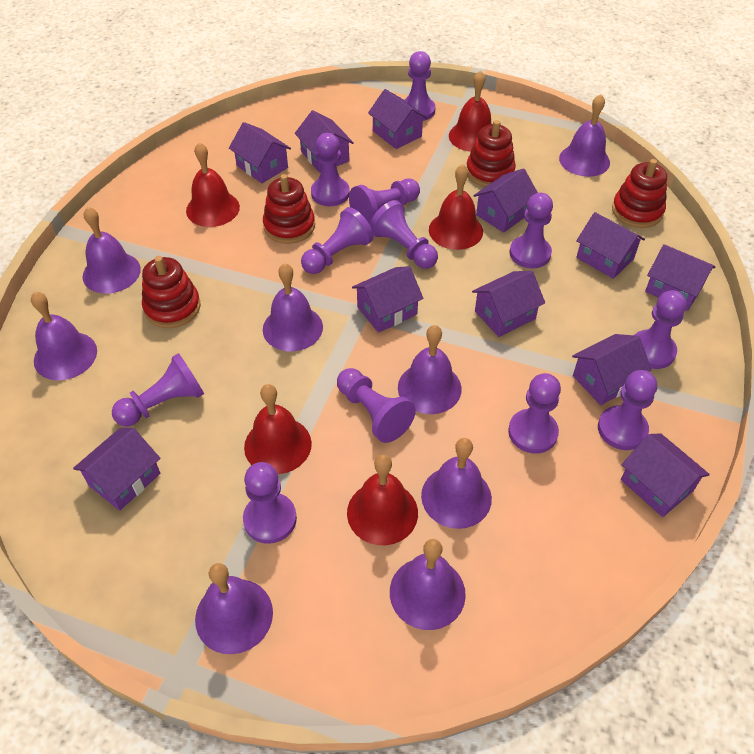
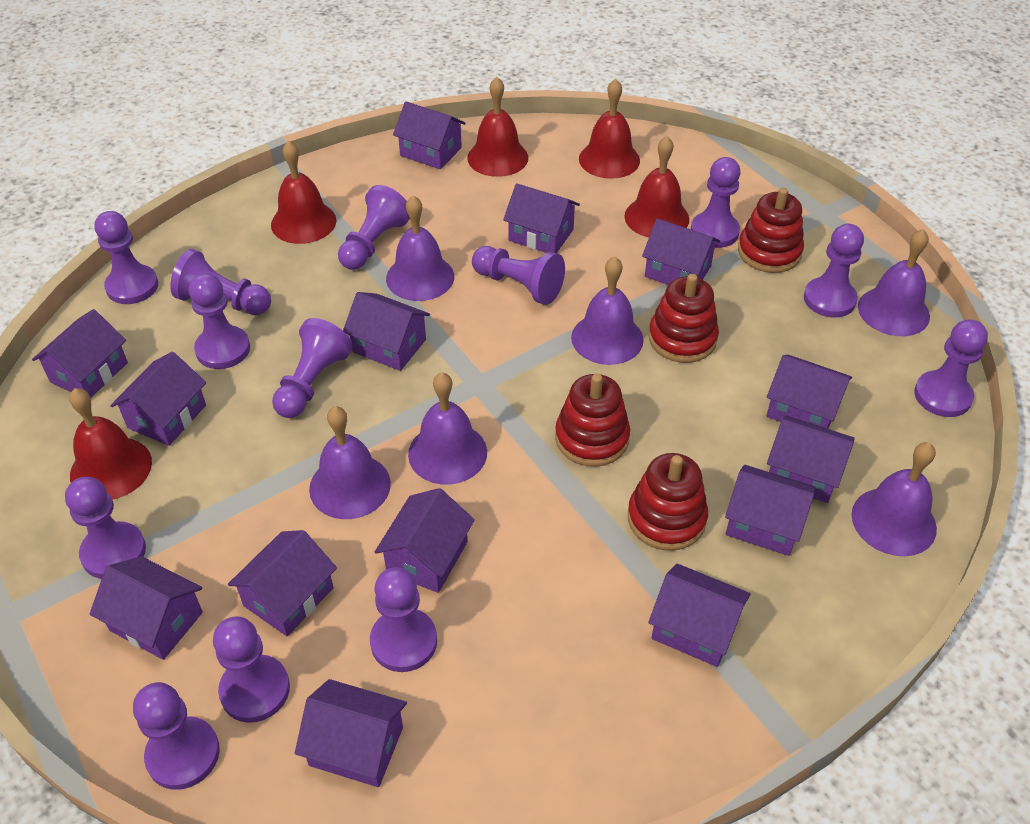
purple bell: 8 -> 6
purple house: 11 -> 14
purple pawn: 12 -> 13

